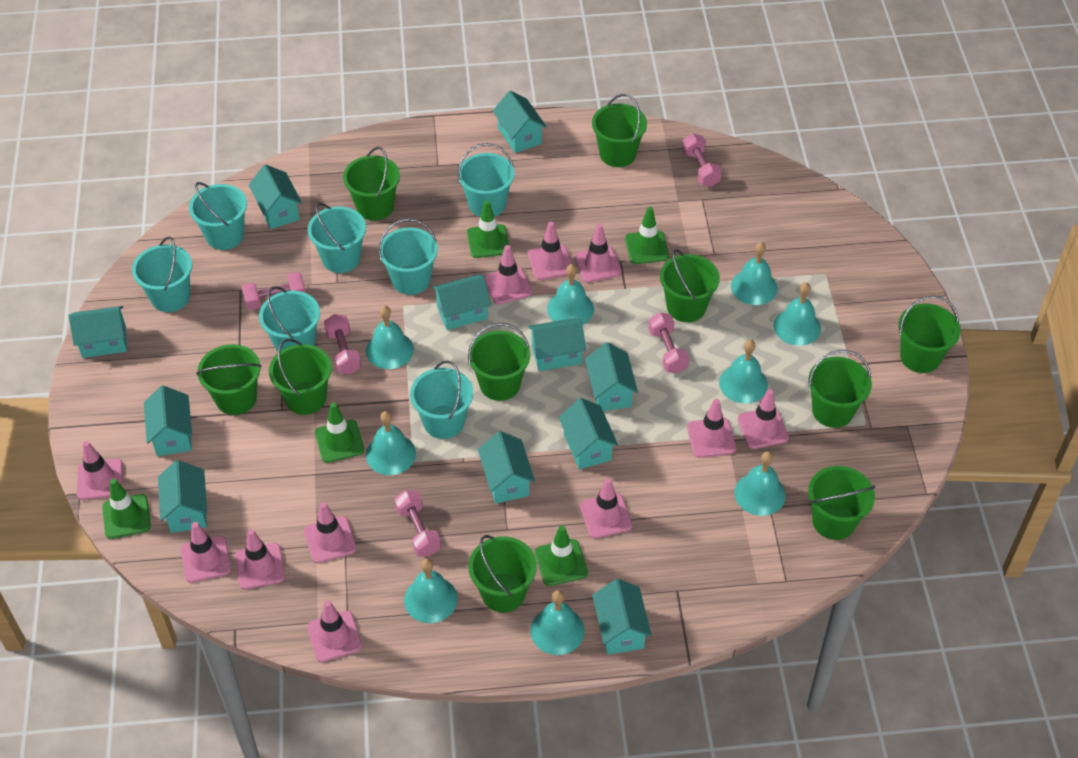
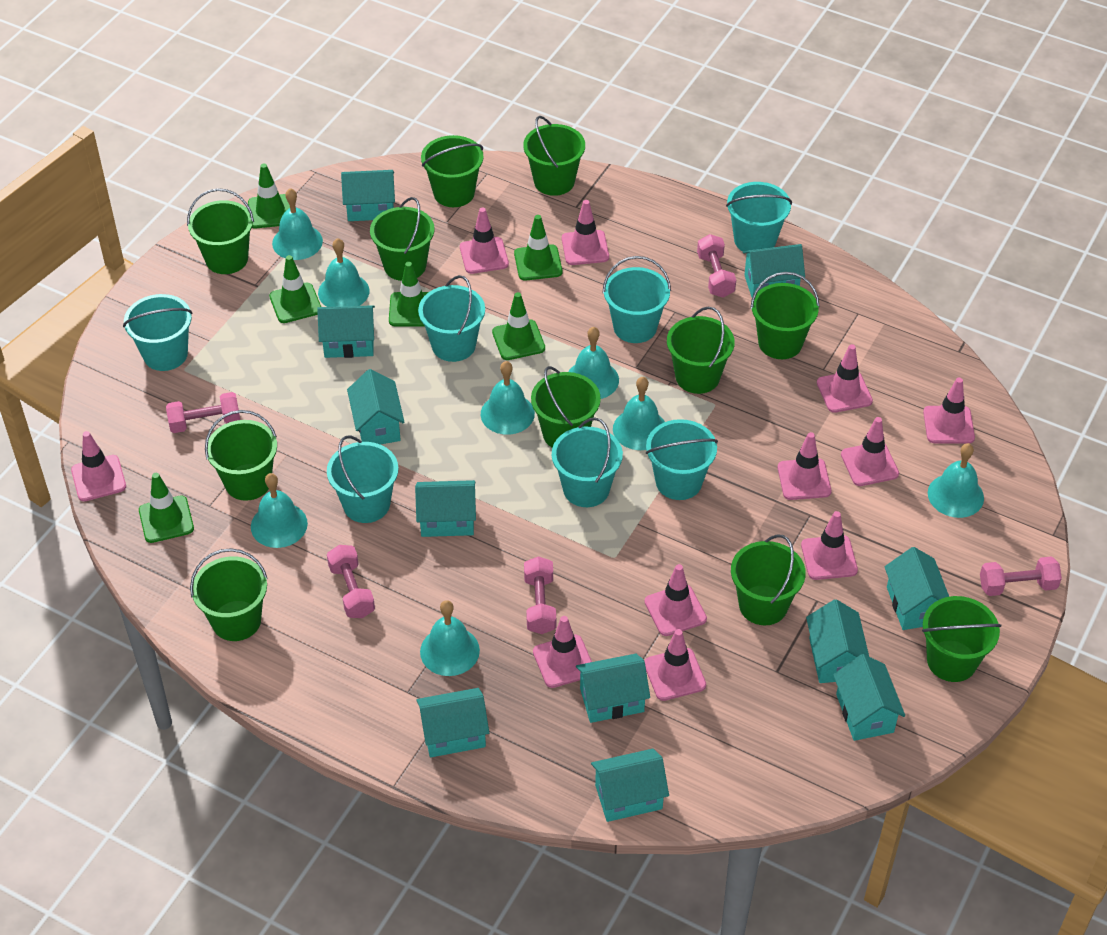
green bucket: 10 -> 11
green traffic cone: 5 -> 6
turquoise bell: 9 -> 8

